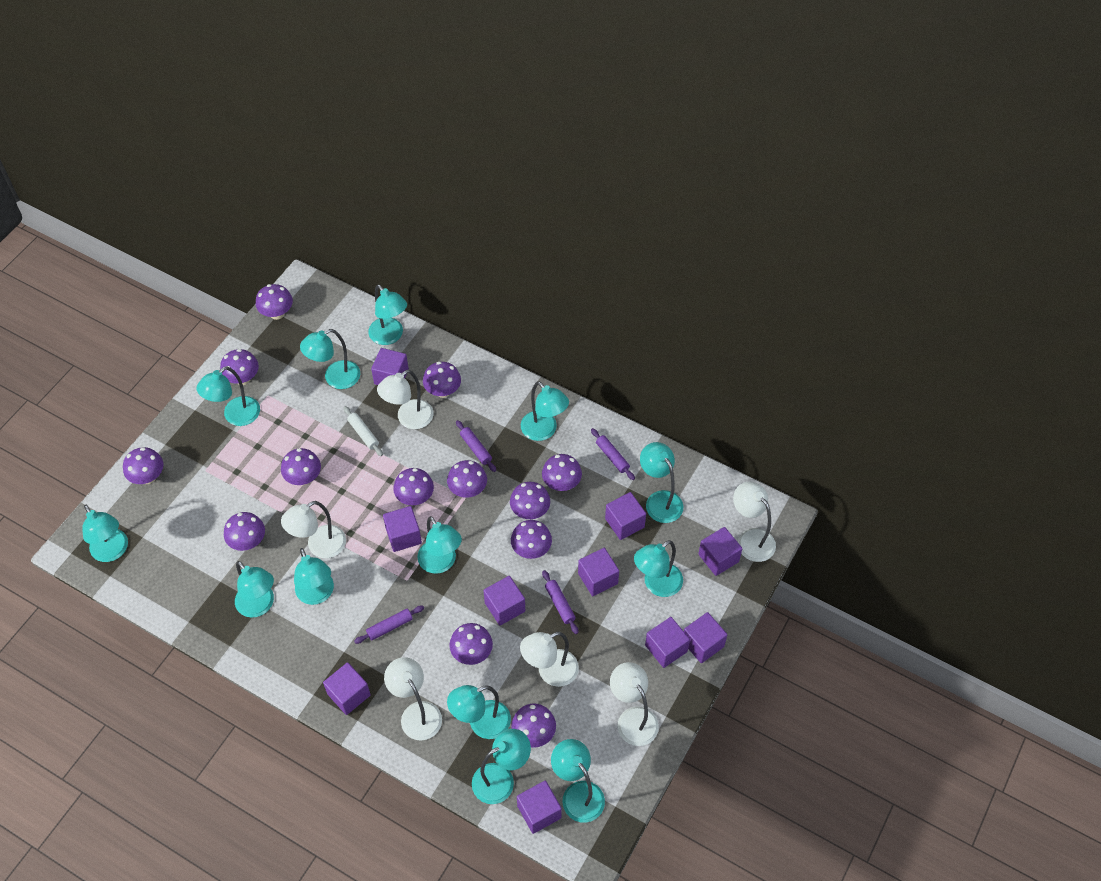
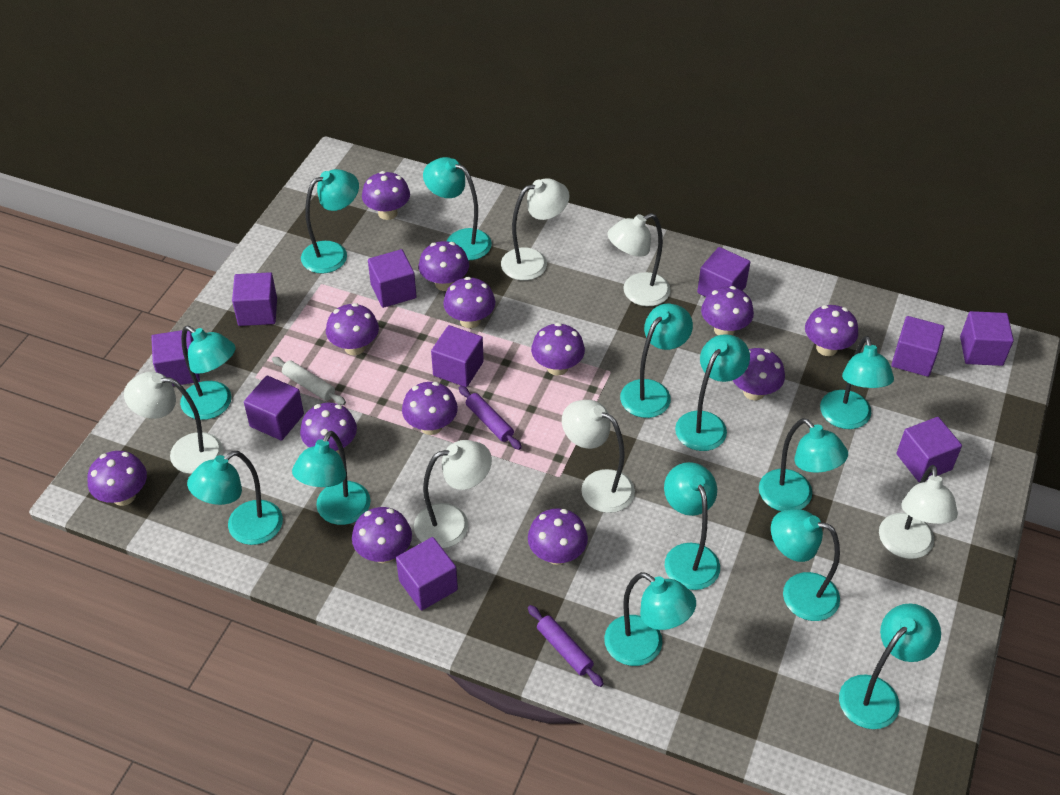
purple rolling pin: 4 -> 2

